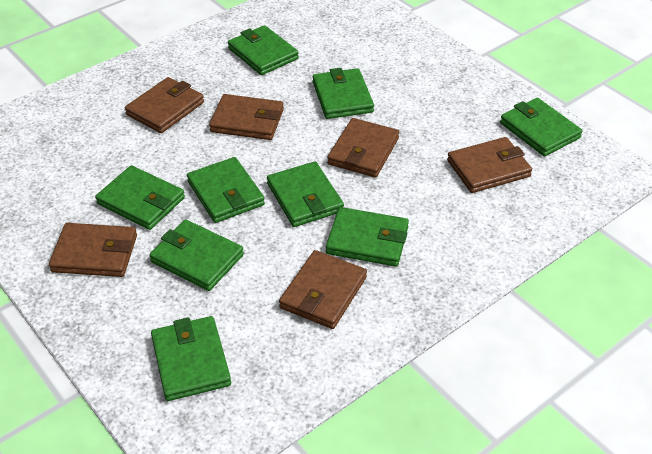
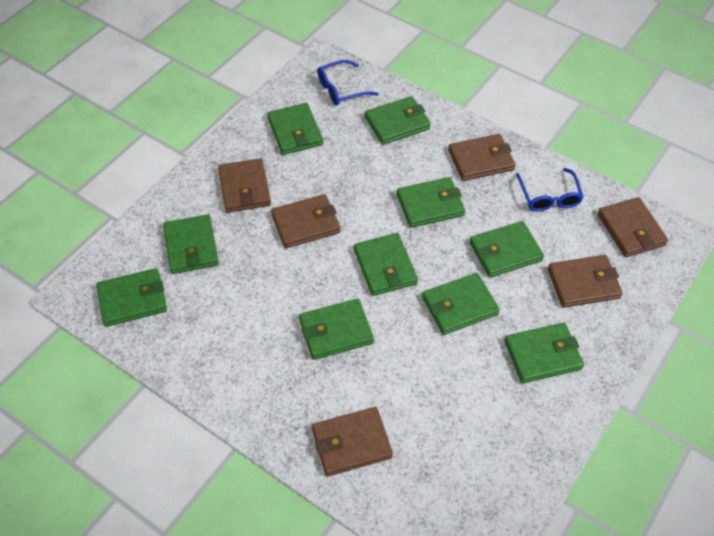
blue glasses: 0 -> 2
green wallet: 9 -> 10

